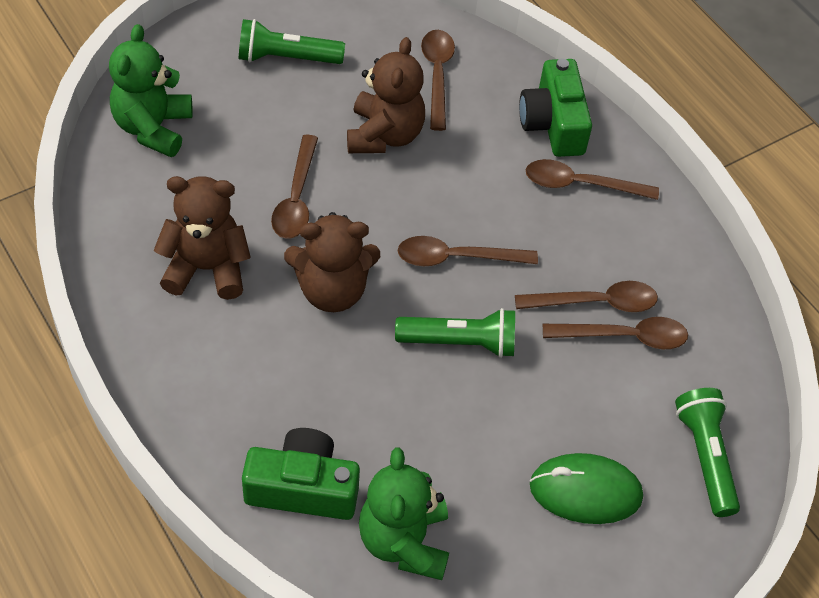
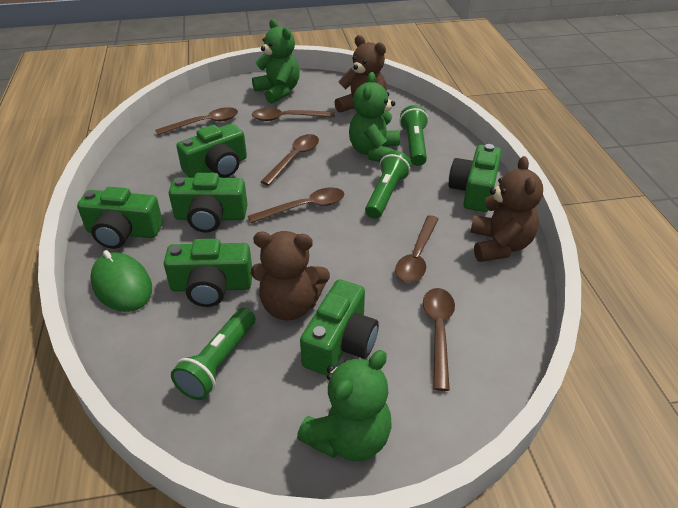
green camera: 2 -> 6
green teddy bear: 2 -> 3

